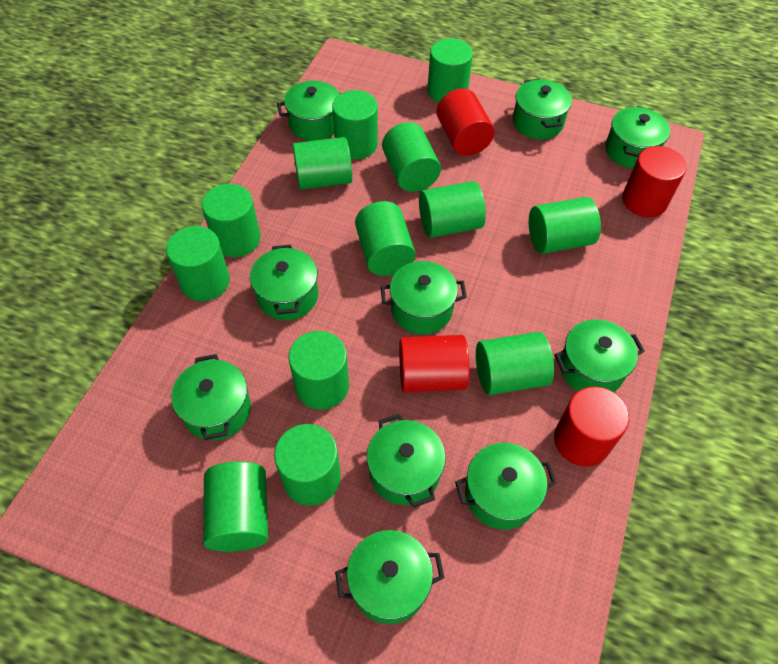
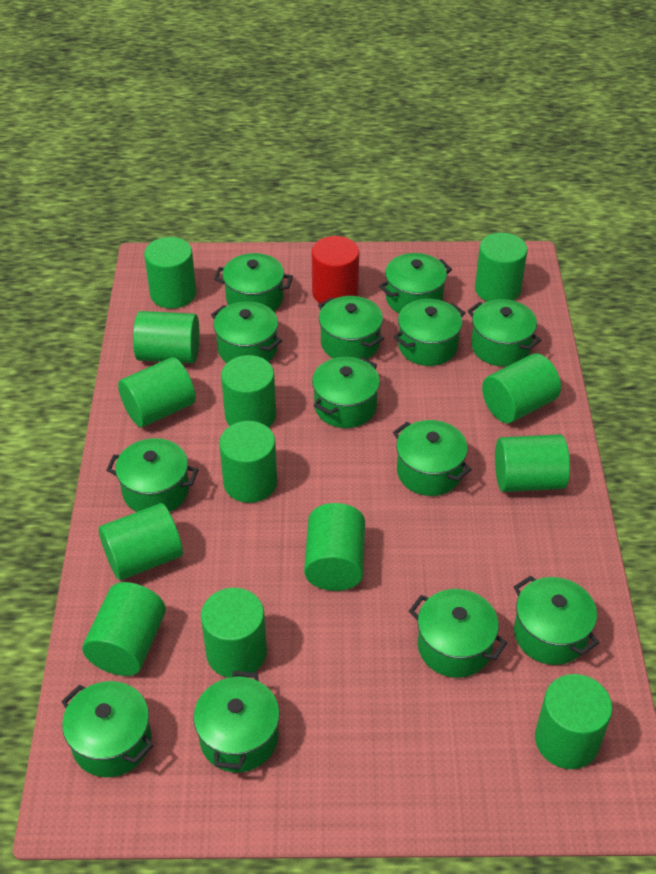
green pot: 10 -> 13
red cylinder: 4 -> 1

